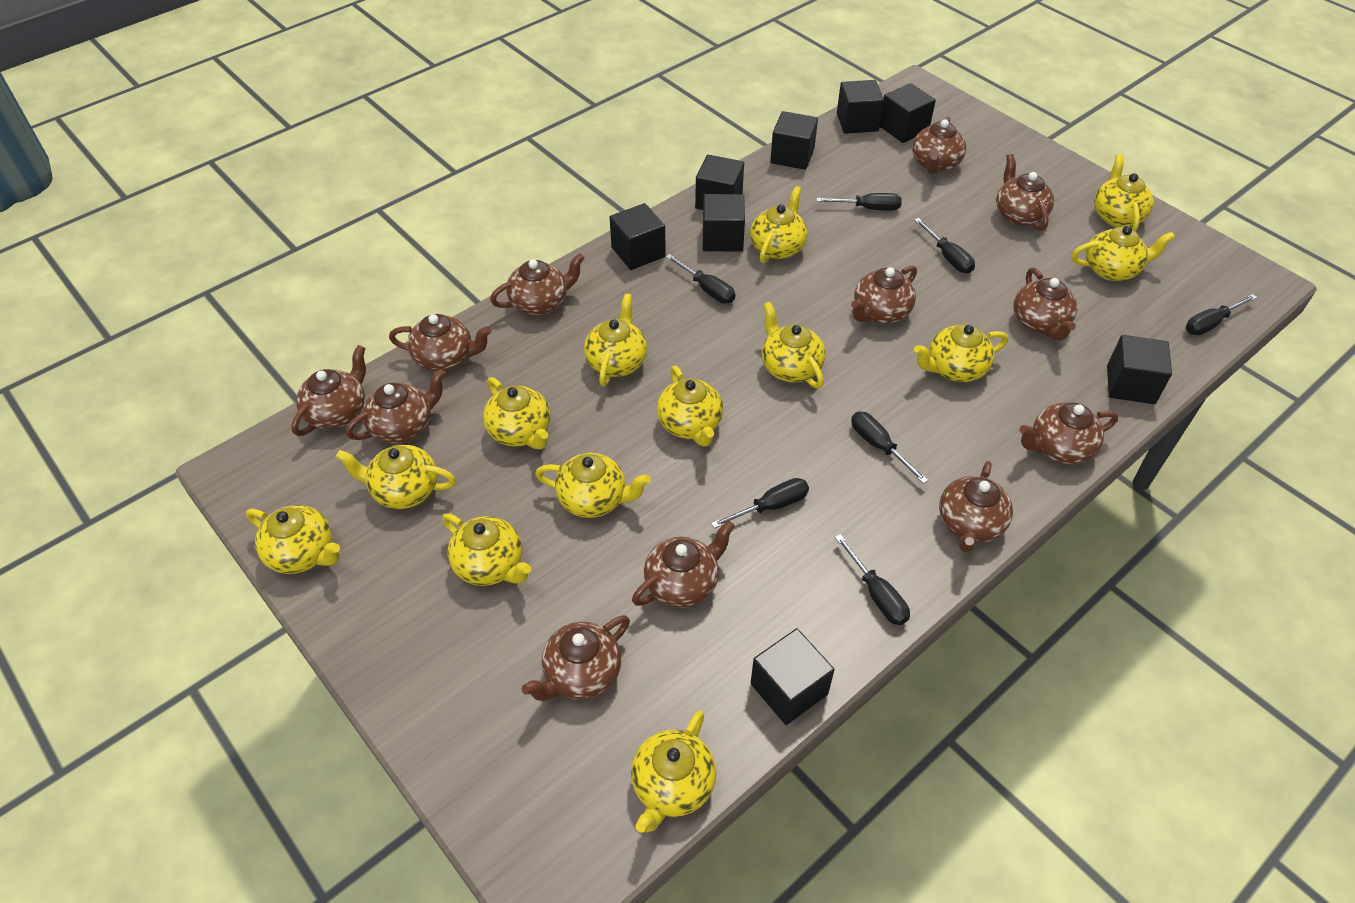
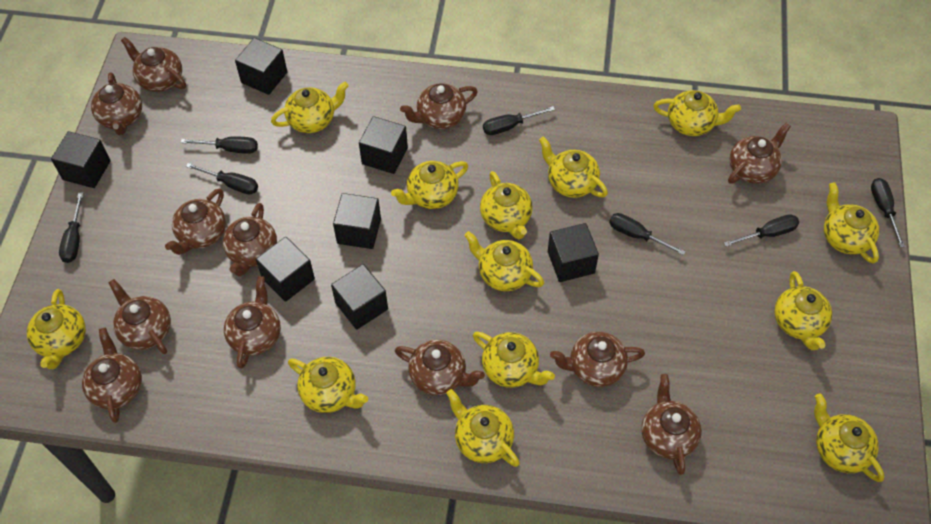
black cube: 8 -> 7

